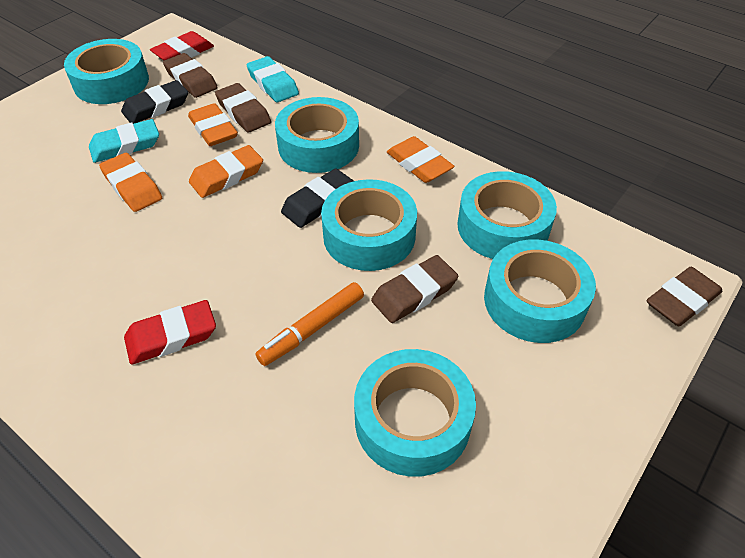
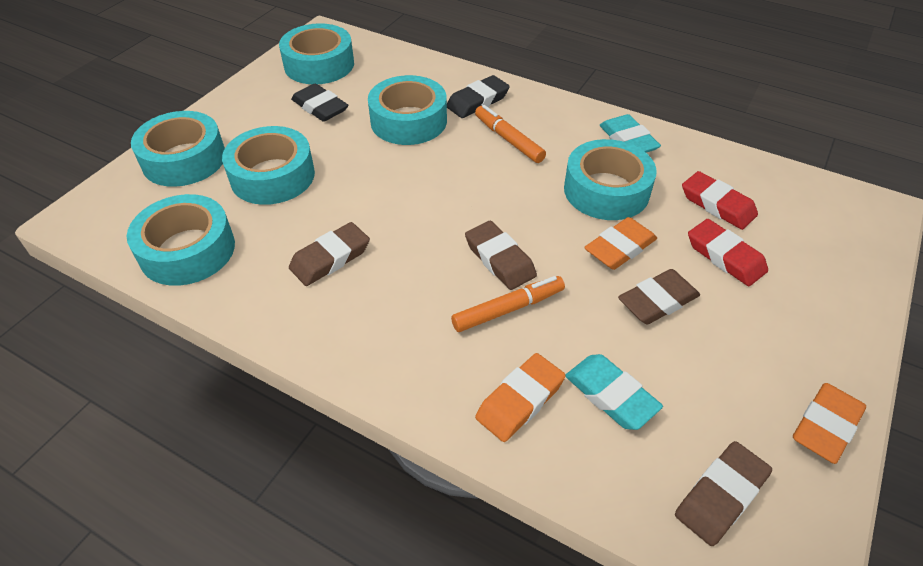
orange eraser: 4 -> 3
orange marker: 1 -> 2

